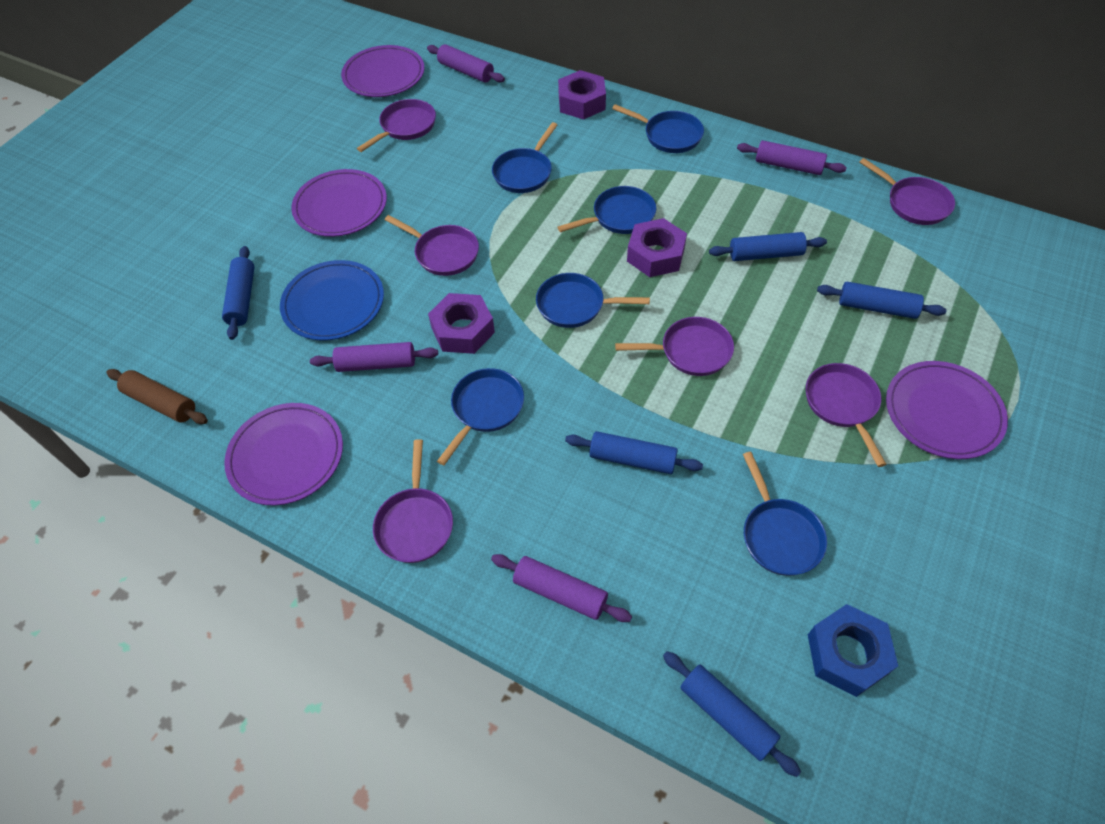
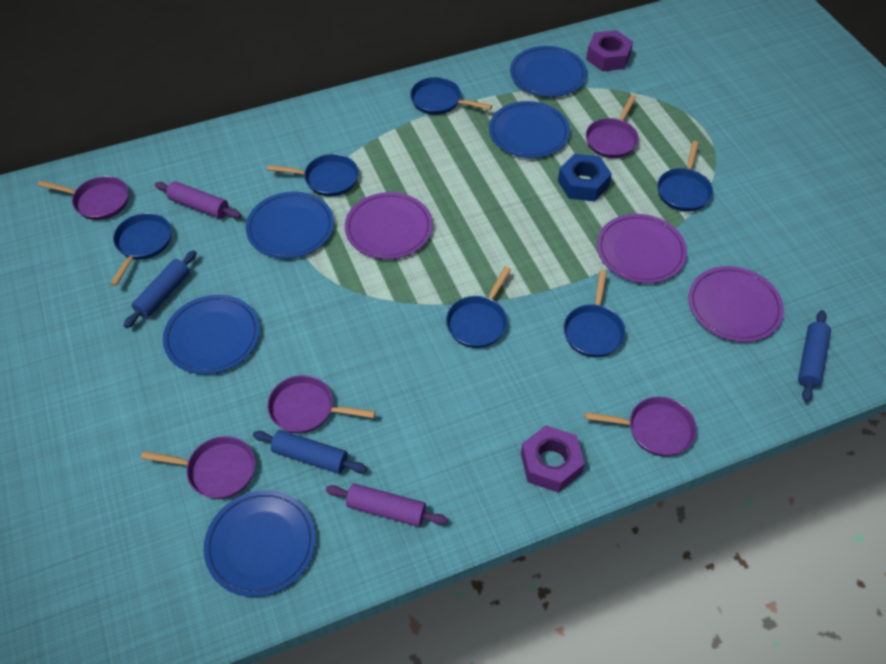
blue plate: 1 -> 5
blue rolling pin: 5 -> 3
brown rolling pin: 1 -> 0
purple nut: 3 -> 2
purple pan: 6 -> 5
purple plate: 4 -> 3
purple rolling pin: 4 -> 2

